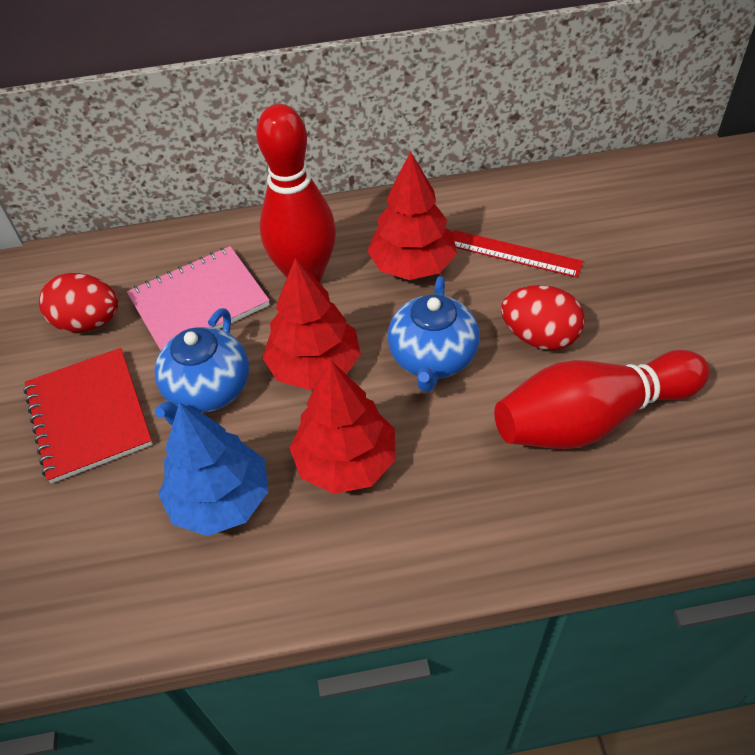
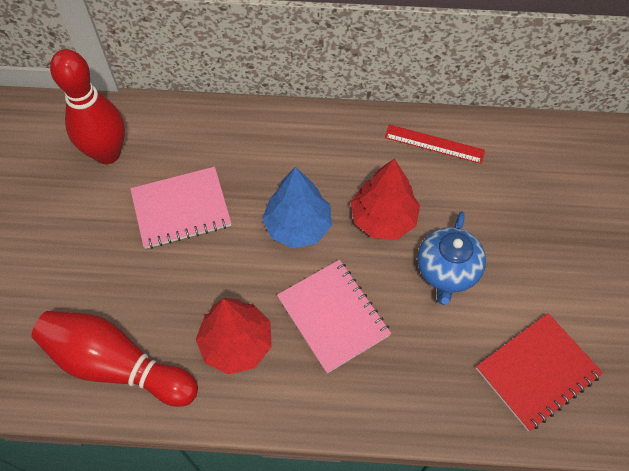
blue teapot: 2 -> 1
pink notebook: 1 -> 2
red egg: 2 -> 0
red tree: 3 -> 2

